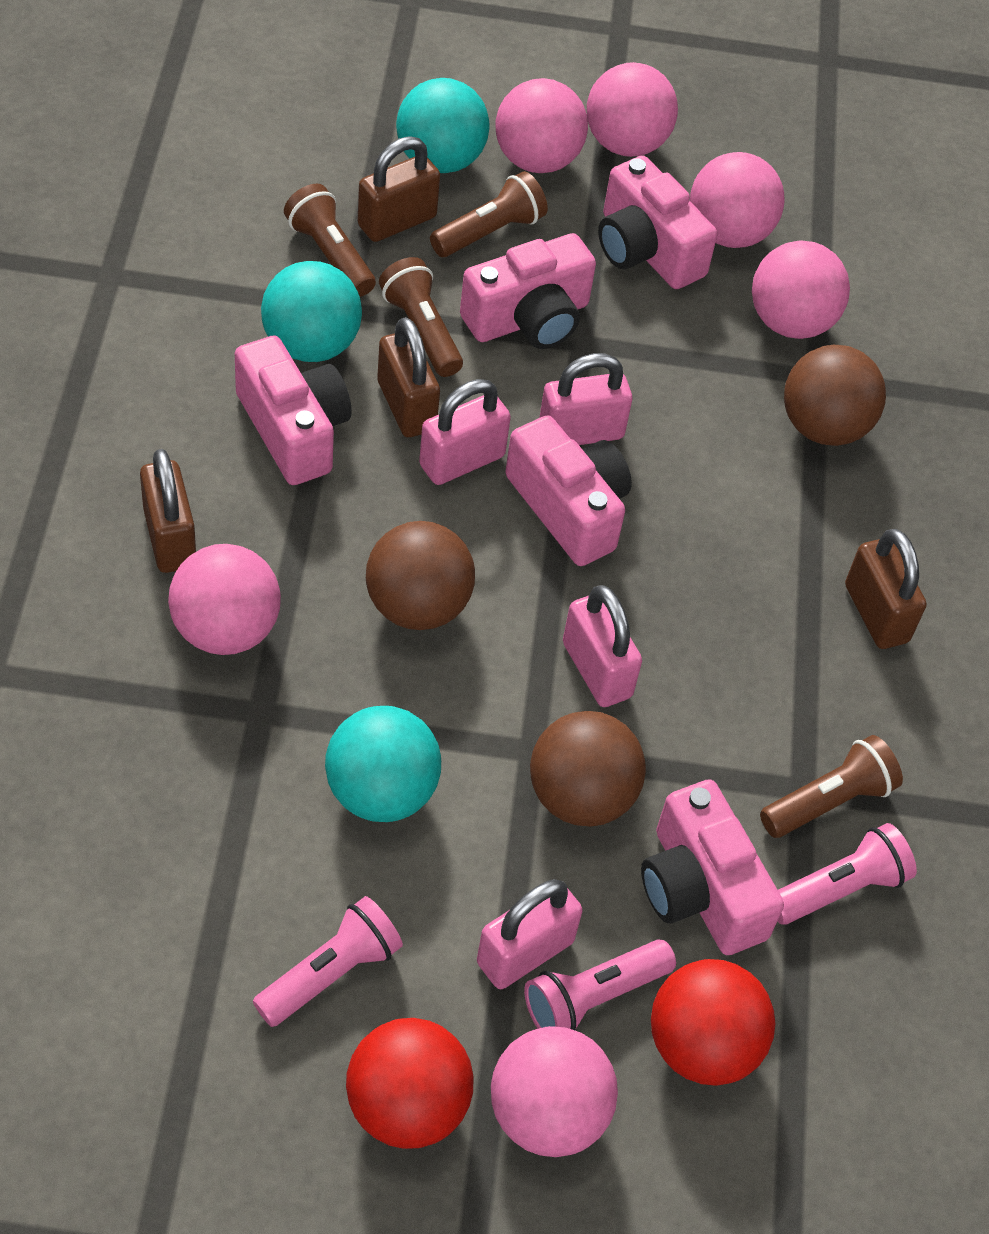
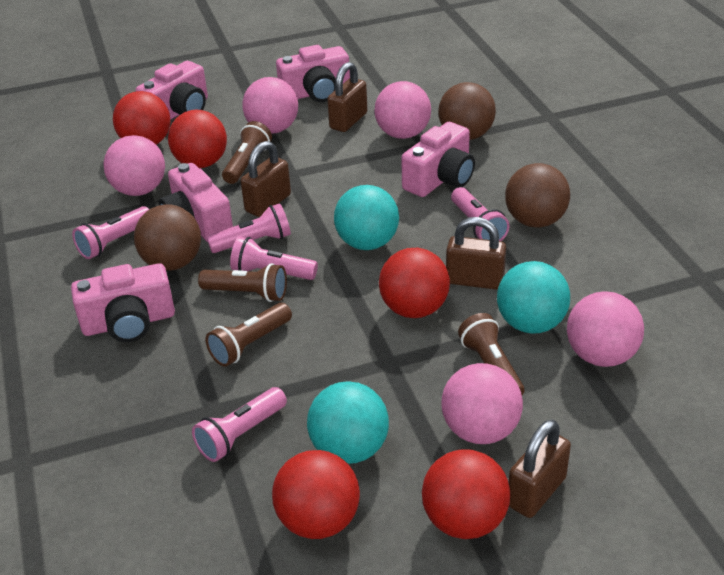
pink ball: 6 -> 5
pink flashlight: 3 -> 5
pink padlock: 4 -> 0
red ball: 2 -> 5

